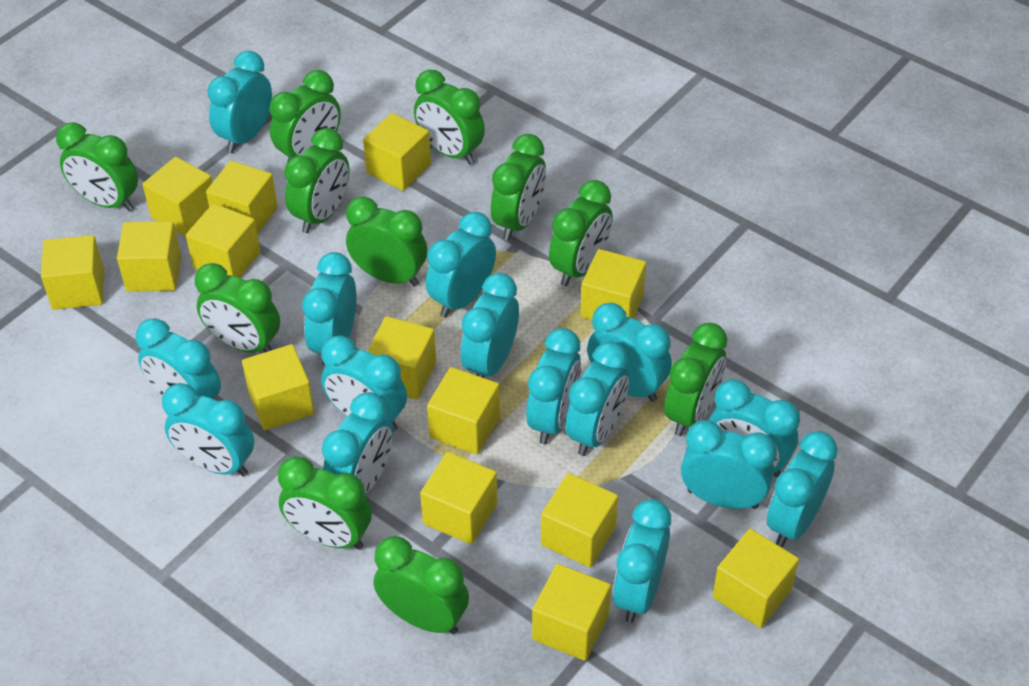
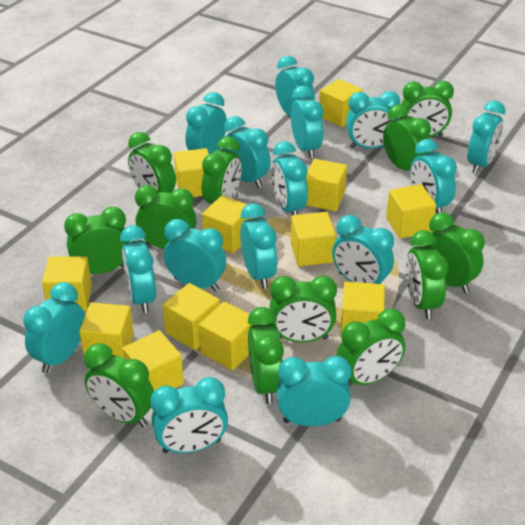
green clock: 11 -> 12
yellow cube: 14 -> 12

